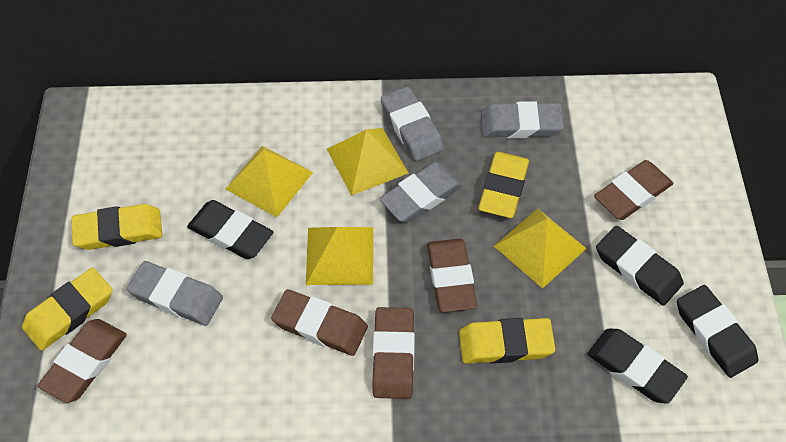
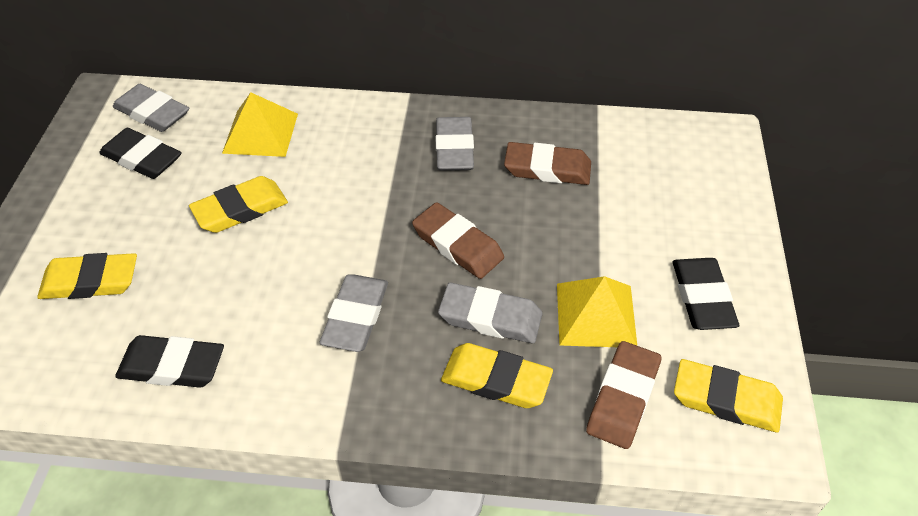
black eraser: 4 -> 3
brown eraser: 5 -> 3
yellow pyramid: 4 -> 2

